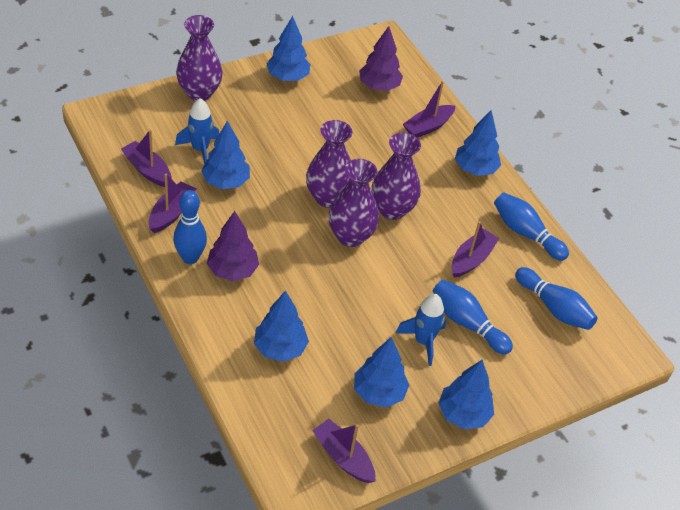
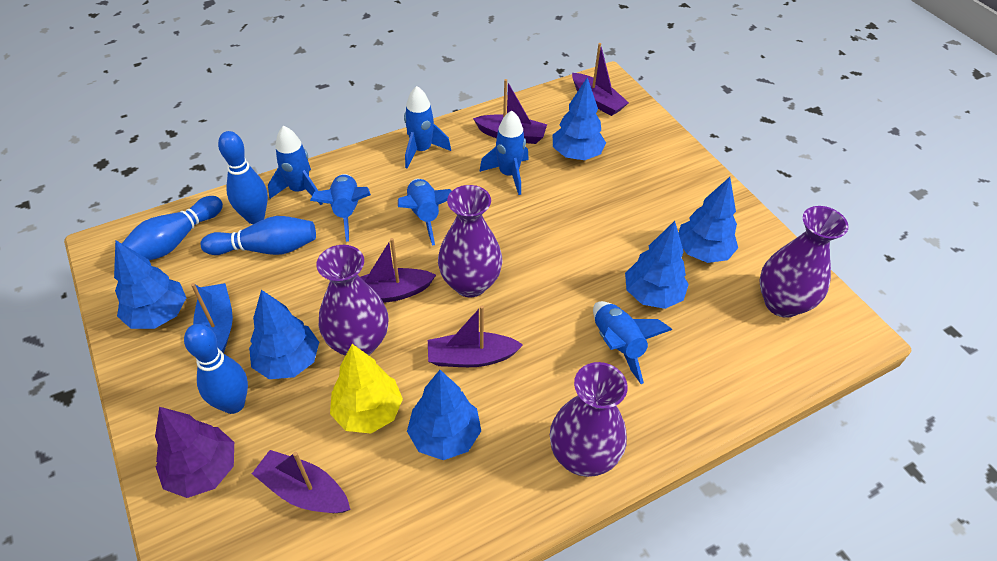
blue boat: 0 -> 1
blue rocket: 2 -> 6
purple tree: 2 -> 1
yellow tree: 0 -> 1

